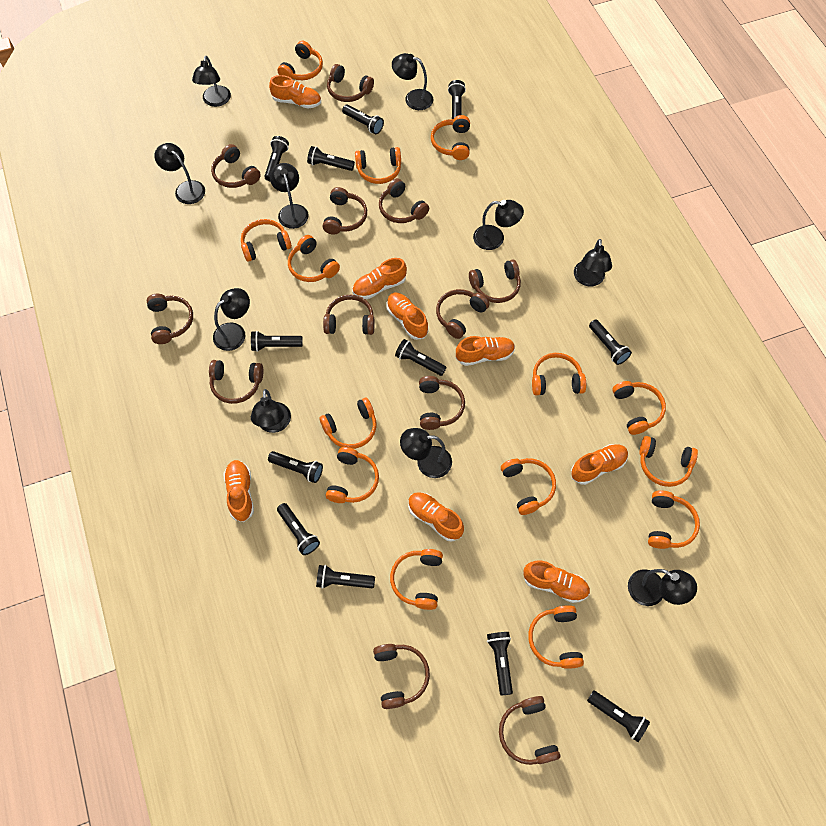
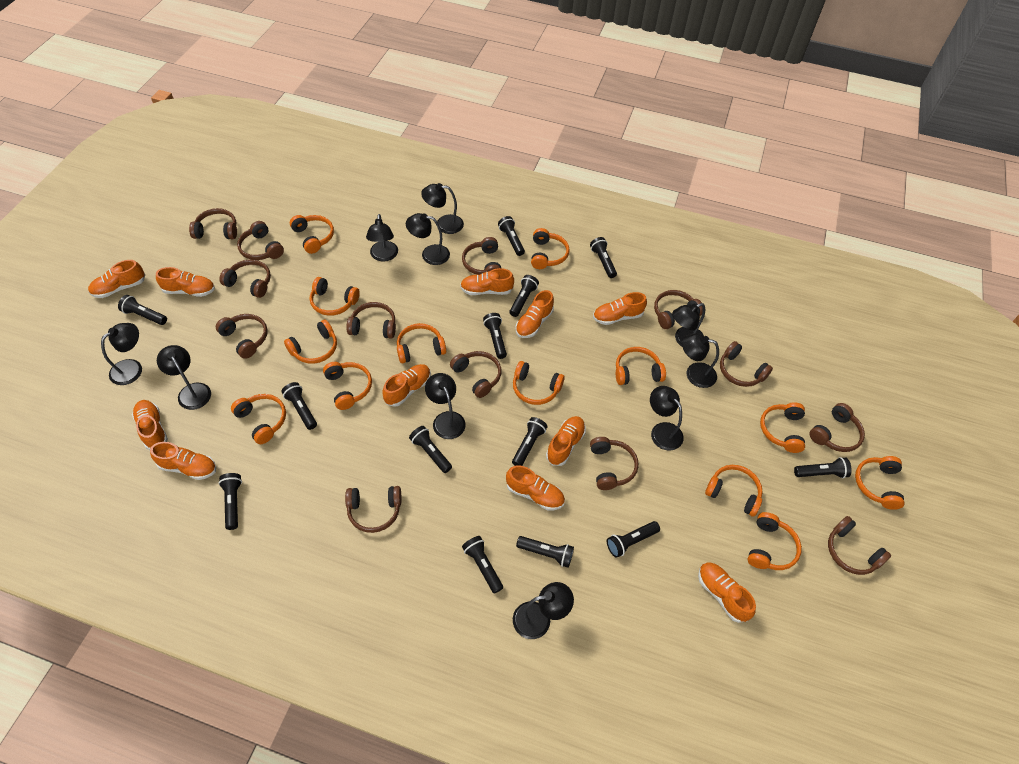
black flashlight: 12 -> 13
brown headphones: 12 -> 13
orange headphones: 14 -> 13
orange shoe: 8 -> 11

